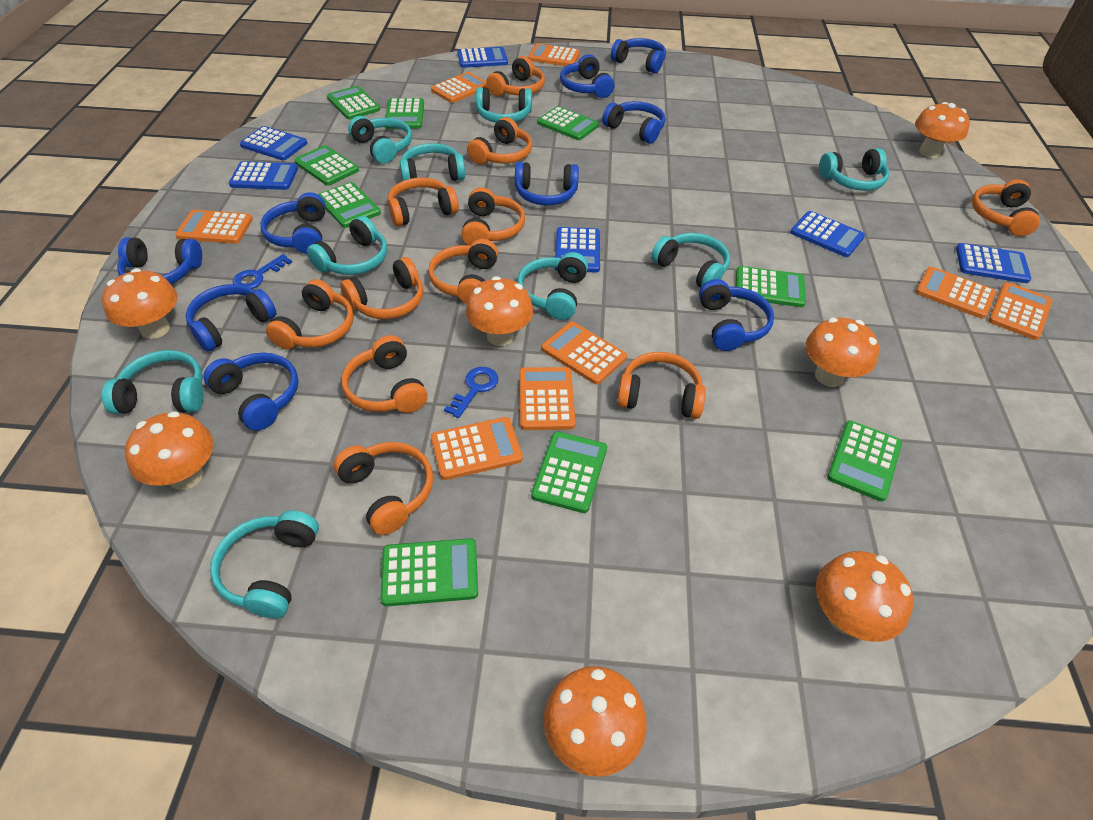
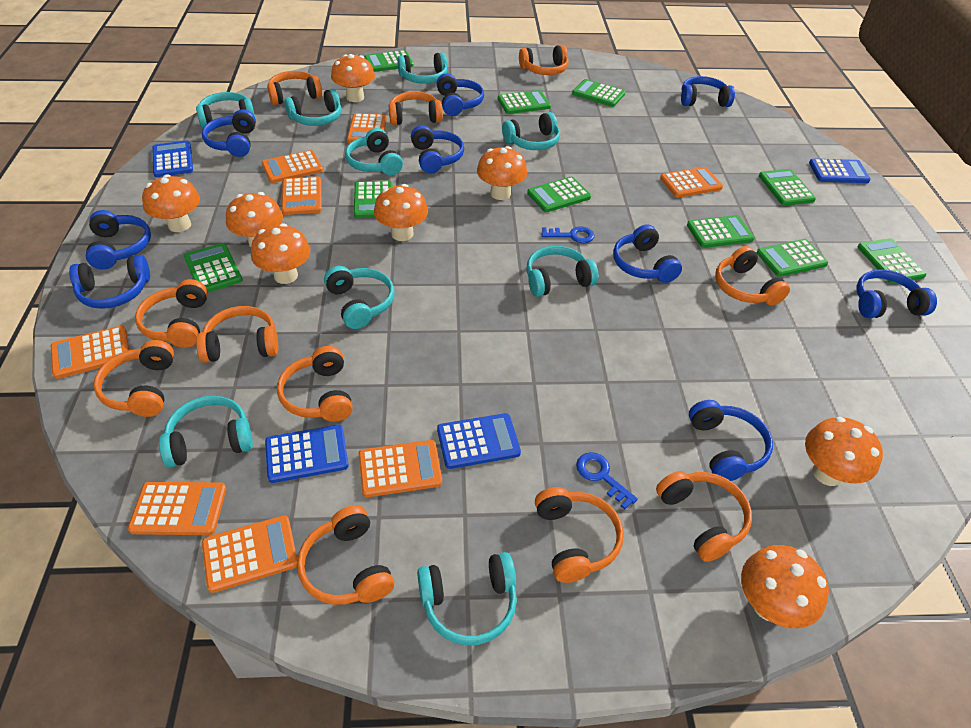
blue calculator: 6 -> 4
green calculator: 9 -> 10
orange mushroom: 7 -> 8

